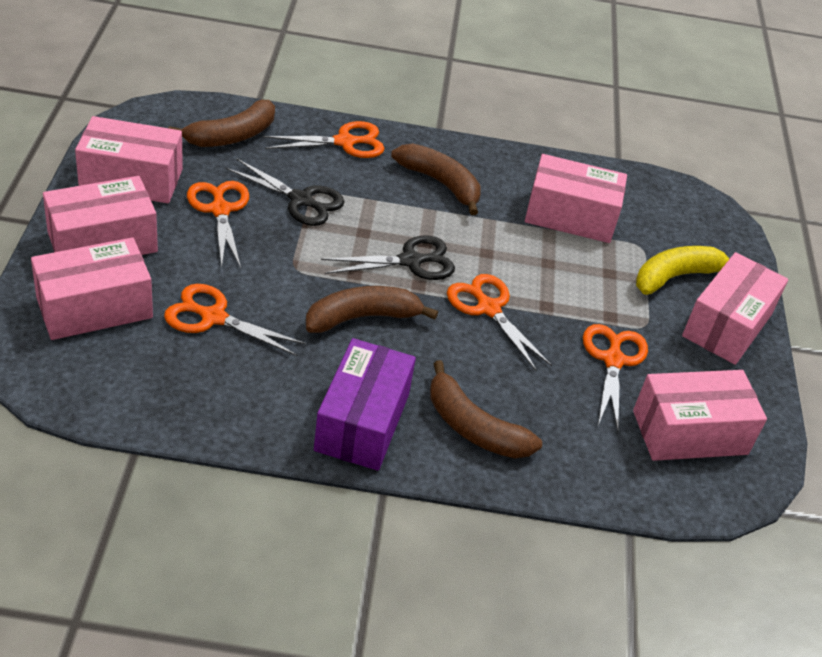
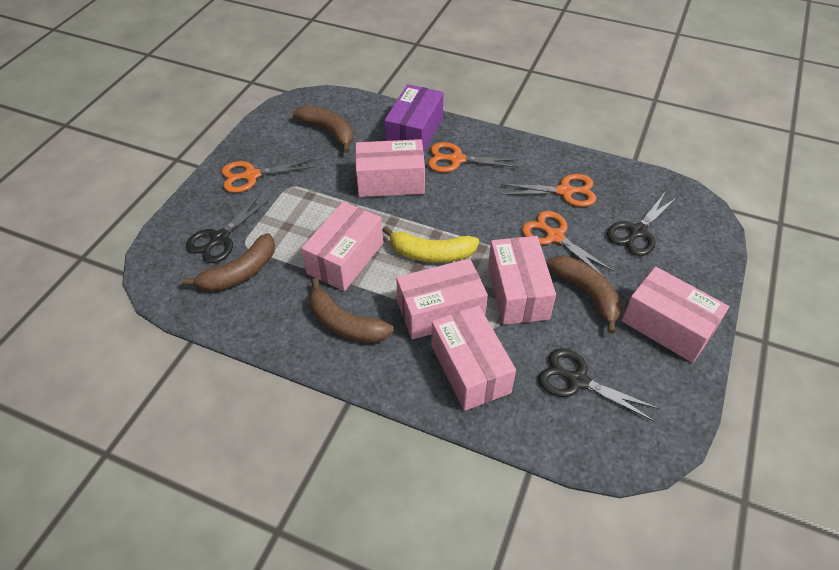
black scissors: 2 -> 3
orange scissors: 5 -> 4

